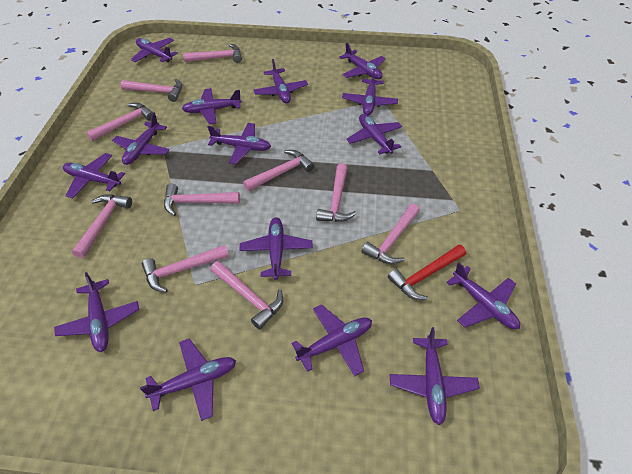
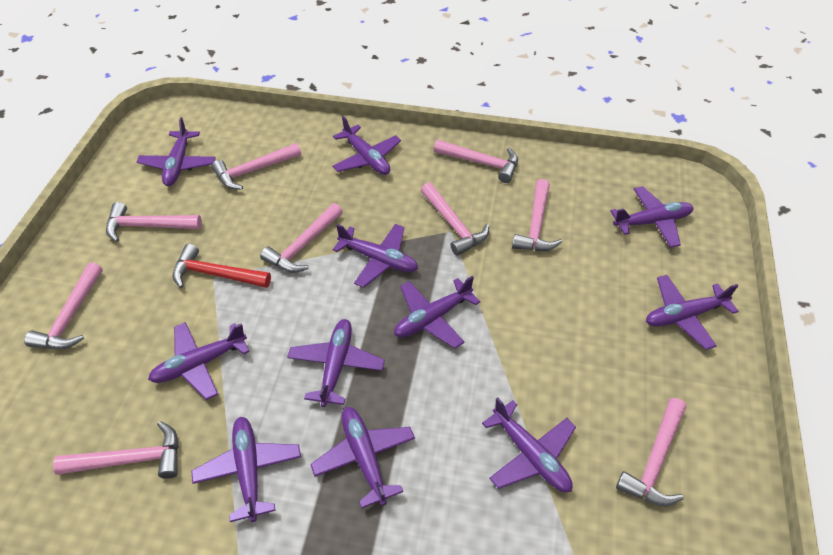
pink hammer: 10 -> 9
purple plane: 15 -> 11

